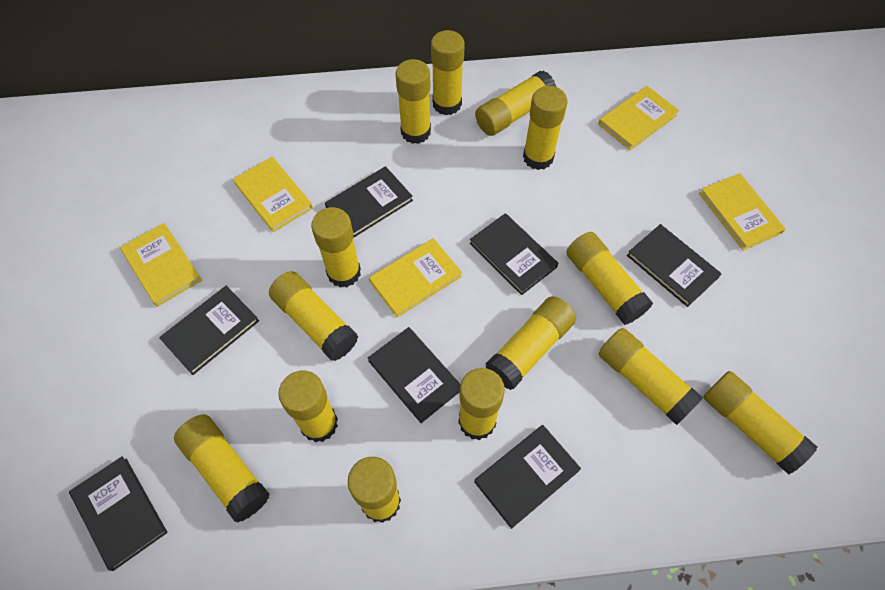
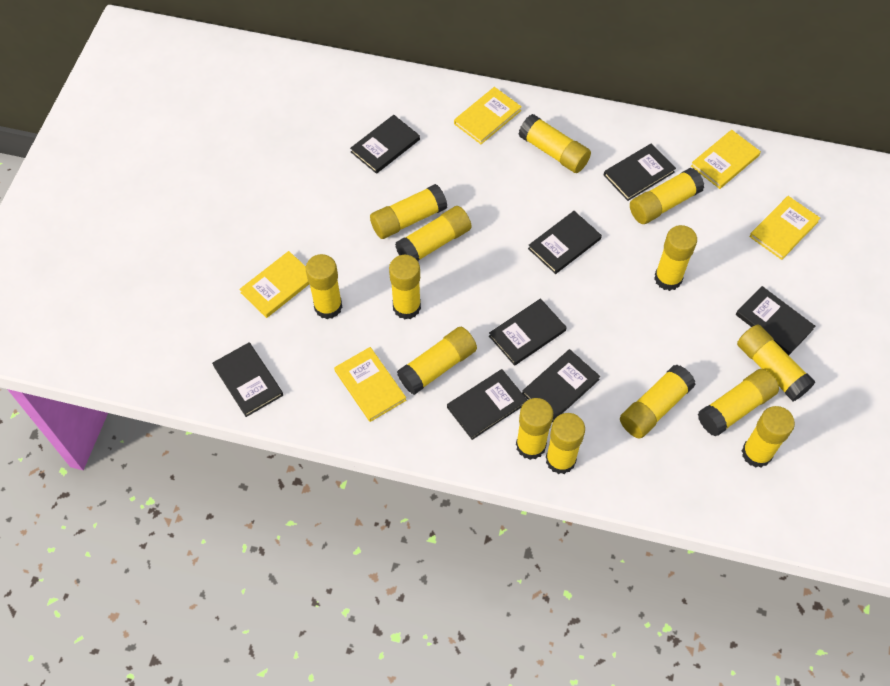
black book: 7 -> 8

